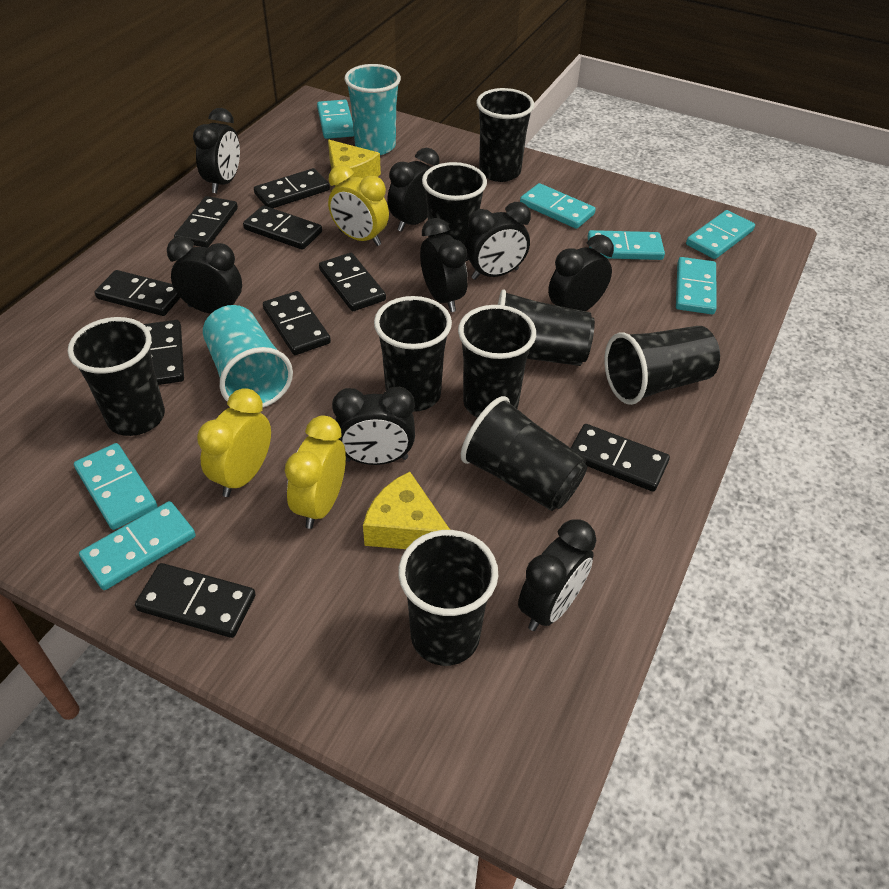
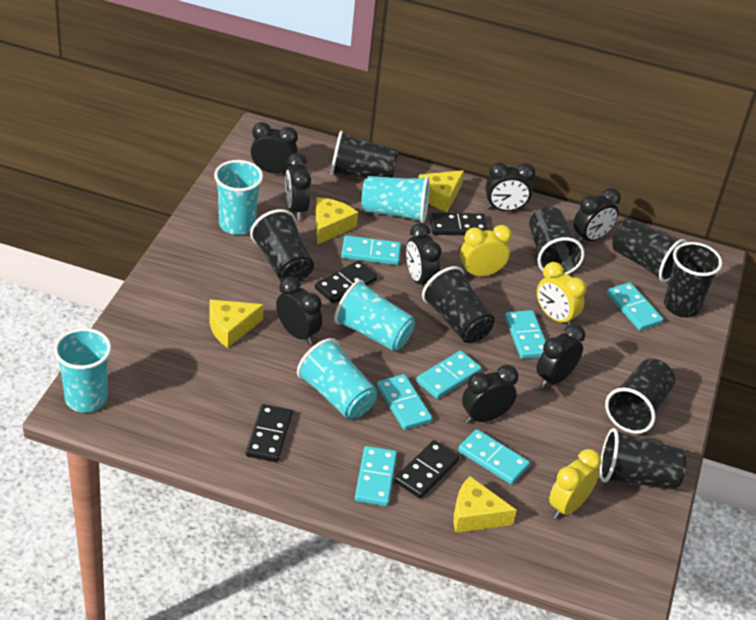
black cup: 9 -> 8
black domino: 9 -> 4
turquoise cup: 2 -> 5
yellow cheese: 2 -> 4

